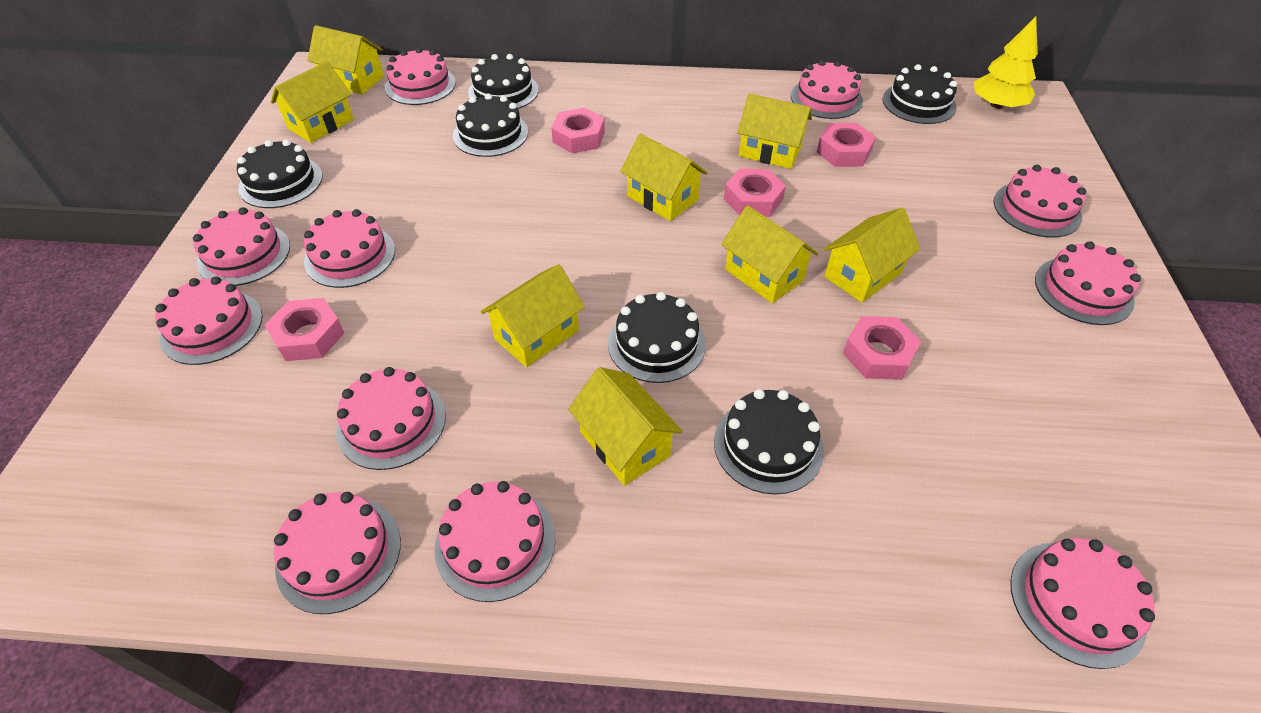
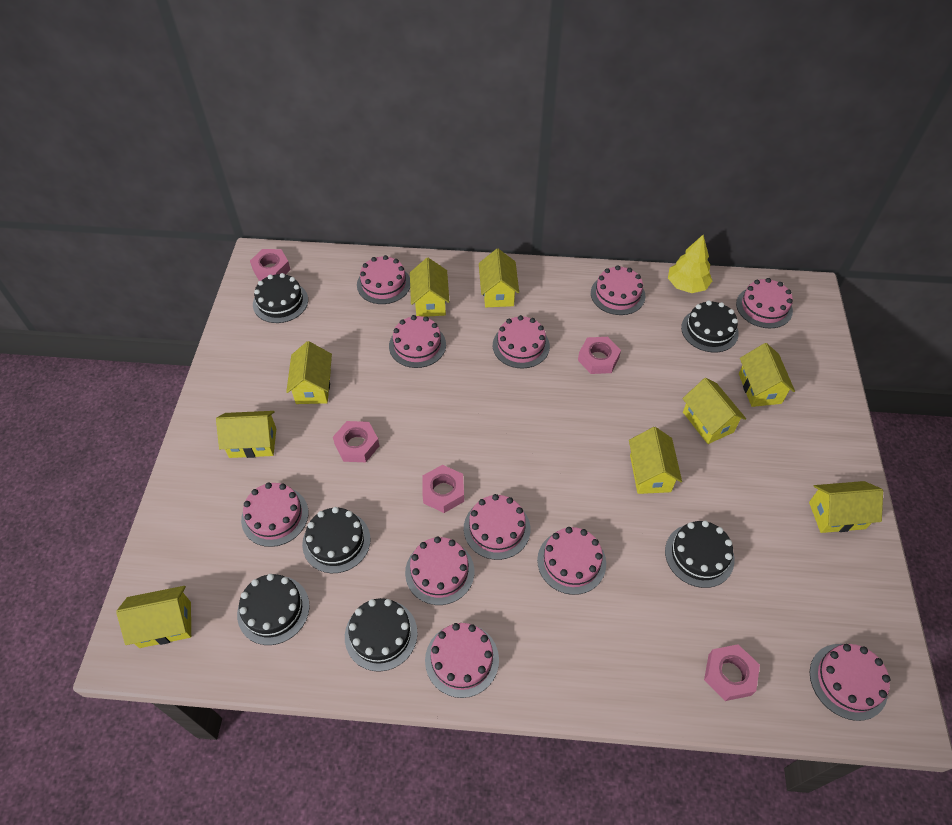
yellow house: 8 -> 9

